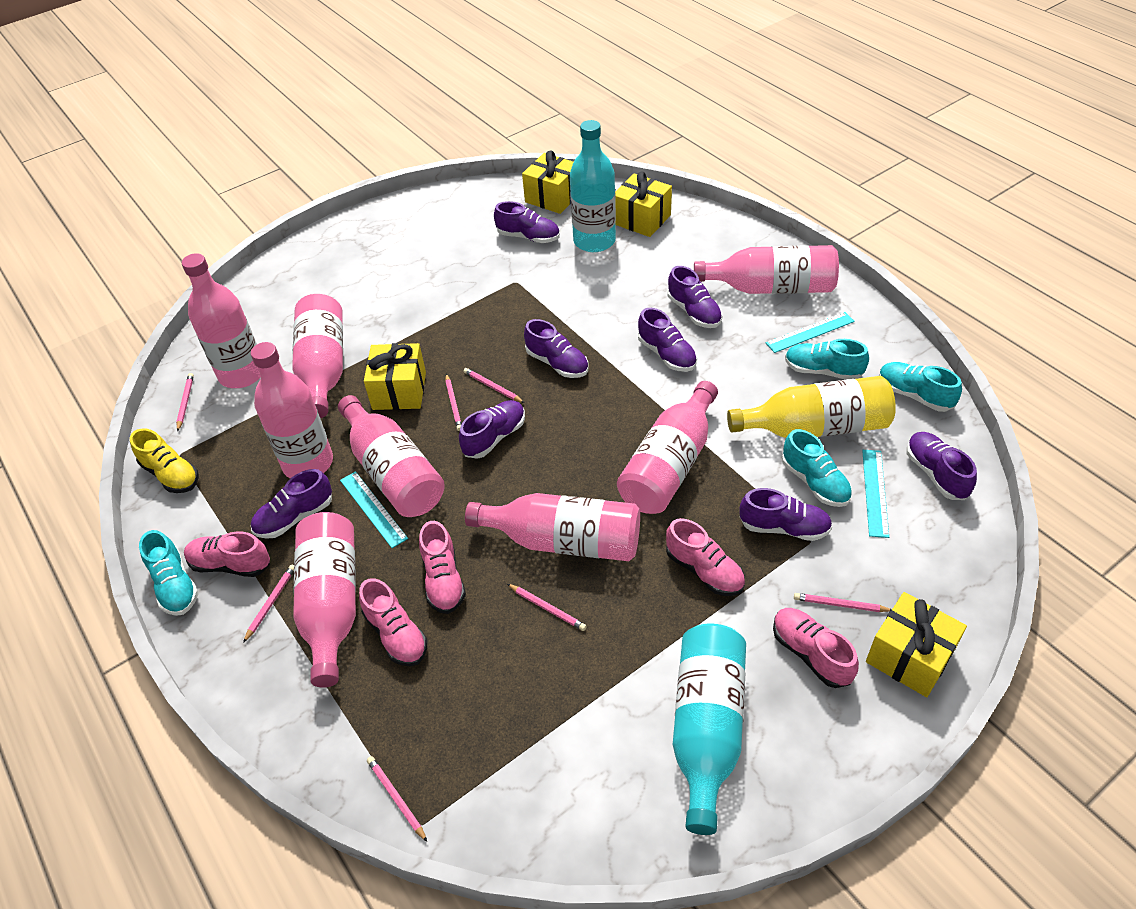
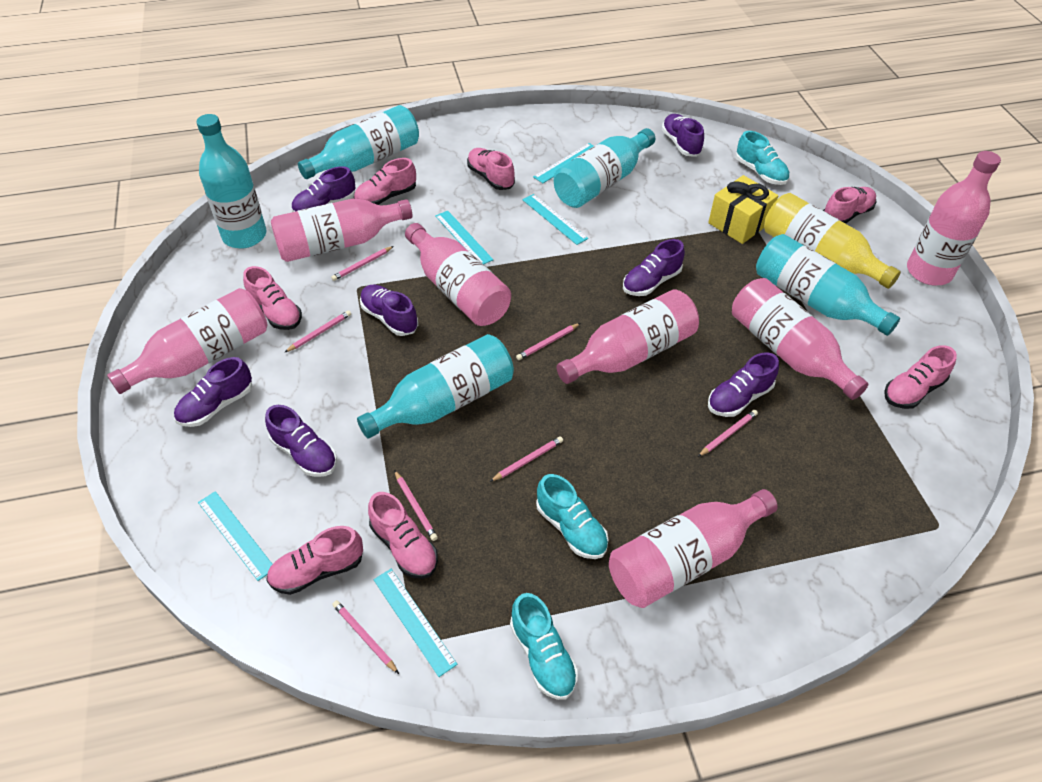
pink bottle: 8 -> 7
pink shoe: 5 -> 7
purple shoe: 8 -> 7
turquoise bottle: 2 -> 5
turquoise ruler: 3 -> 5
turquoise shoe: 4 -> 3
yellow gift: 4 -> 1
yellow shoe: 1 -> 0

